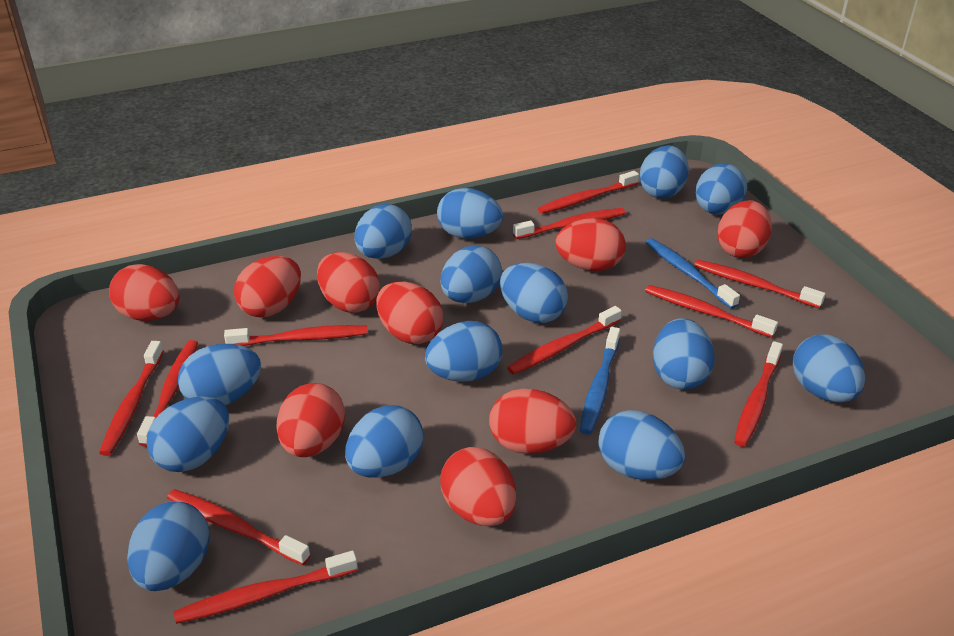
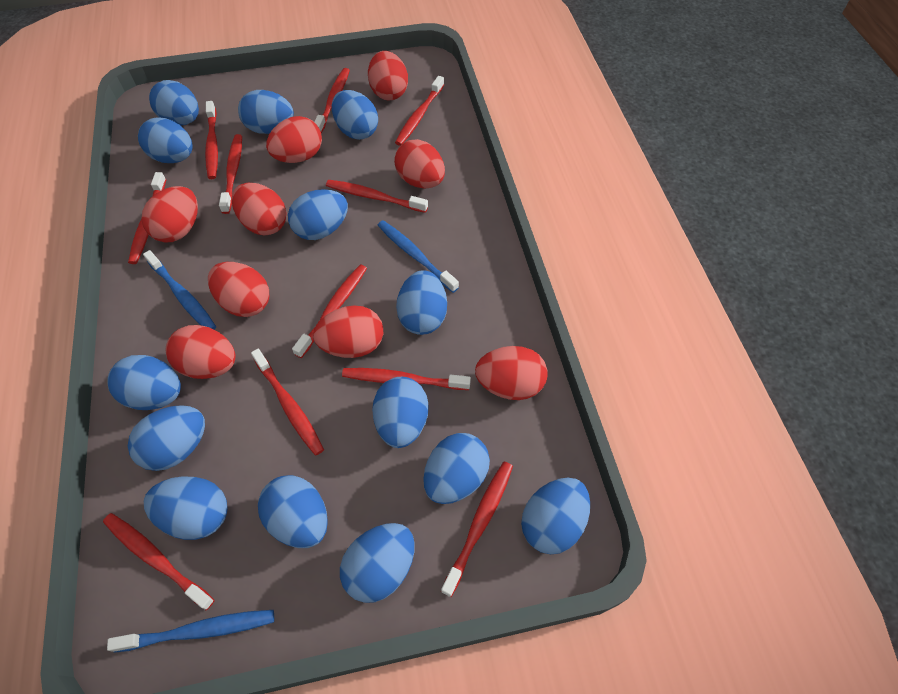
blue toothbrush: 2 -> 3

